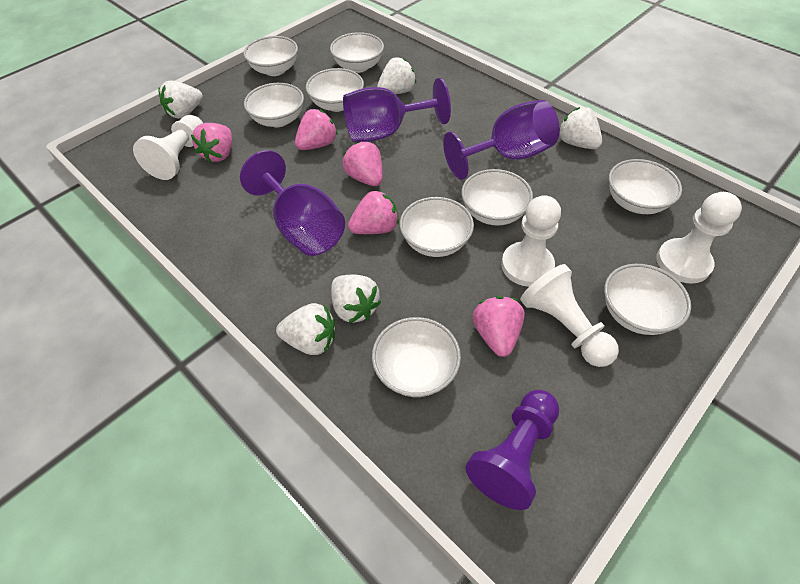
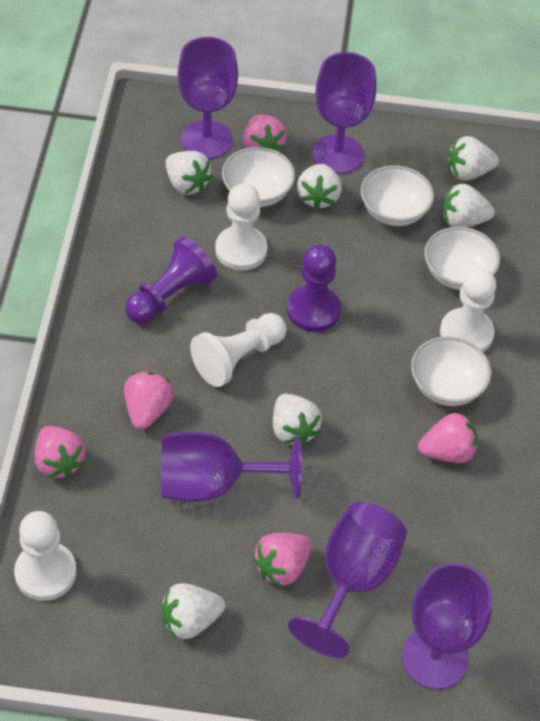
purple goblet: 3 -> 5
purple pawn: 1 -> 2
white bowl: 9 -> 4
white strawberry: 5 -> 6

